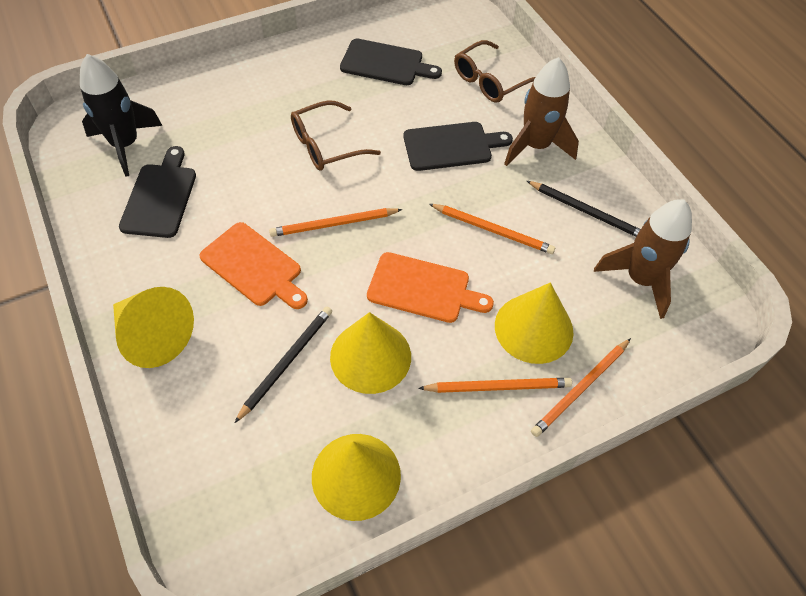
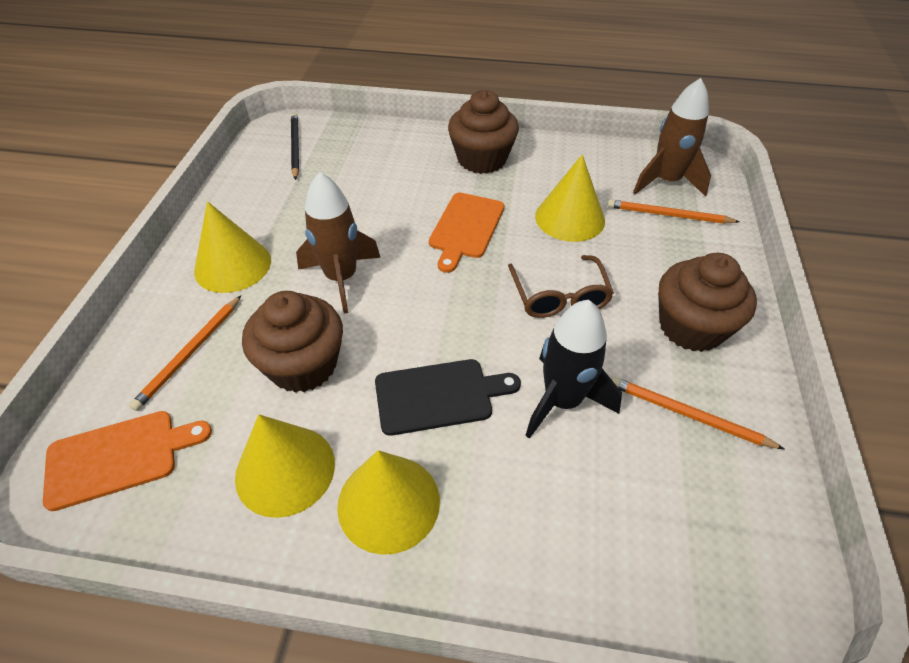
black cutting board: 3 -> 1
black pencil: 2 -> 1
brown cupcake: 0 -> 3
brown glasses: 2 -> 1
orange pencil: 4 -> 3

